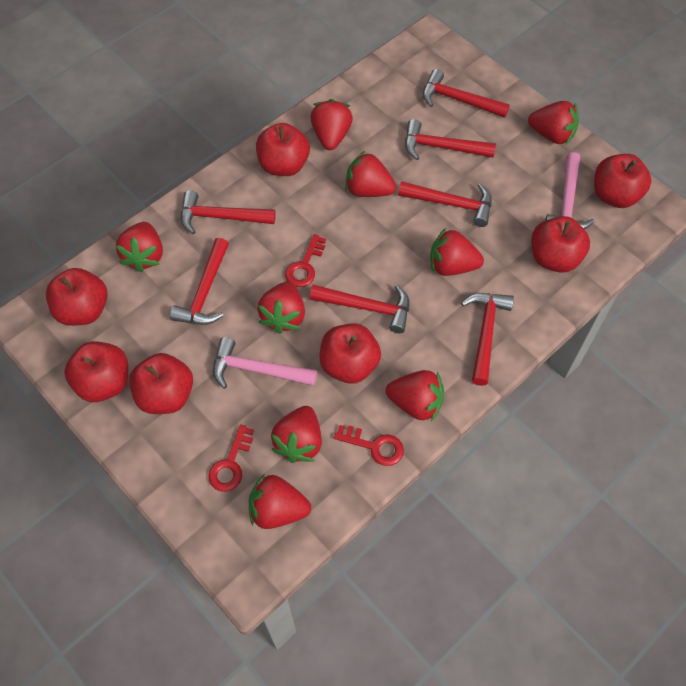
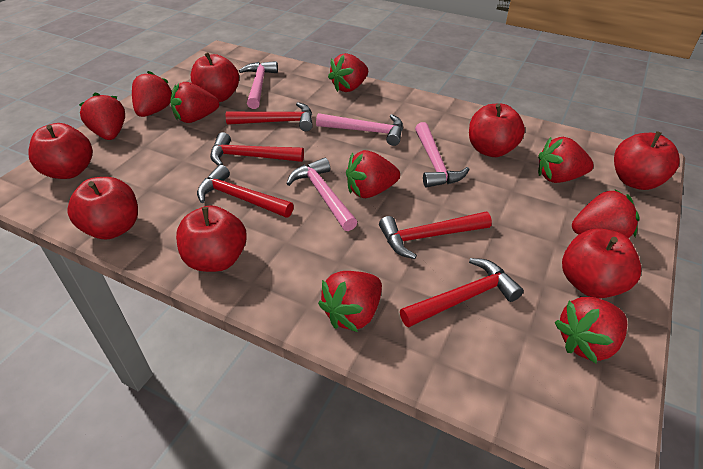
pink hammer: 2 -> 4
red hammer: 7 -> 5
red key: 3 -> 0

